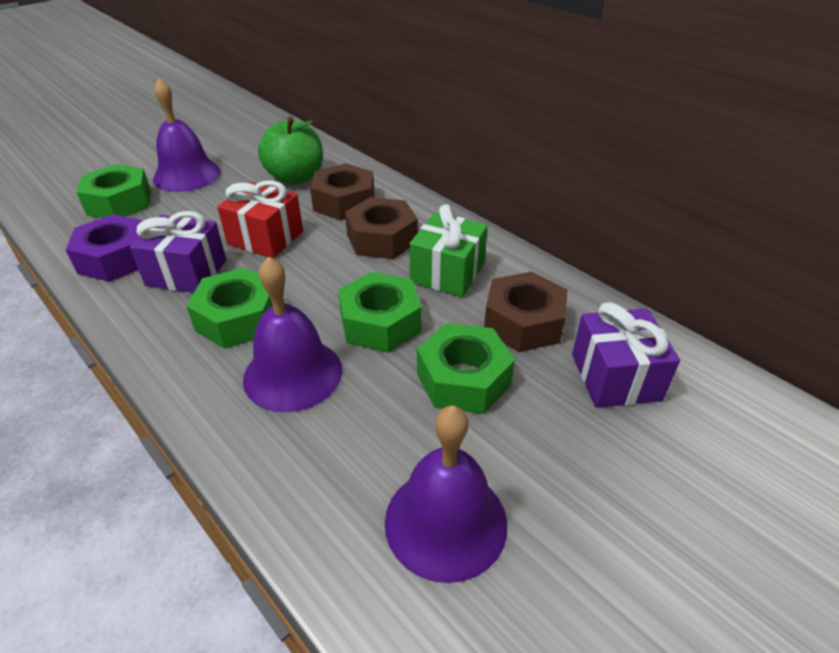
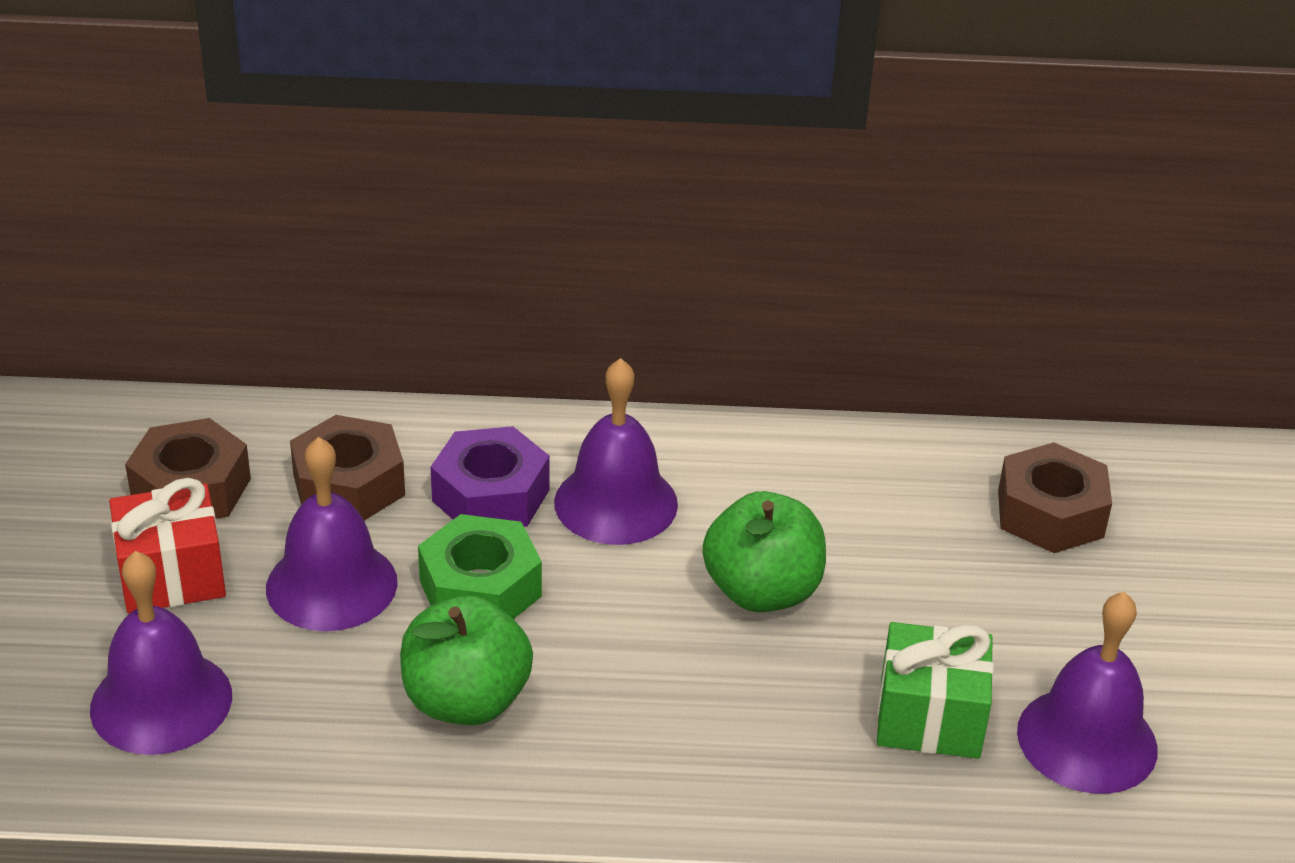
green apple: 1 -> 2
green nut: 4 -> 1
purple bell: 3 -> 4
purple gift: 2 -> 0

